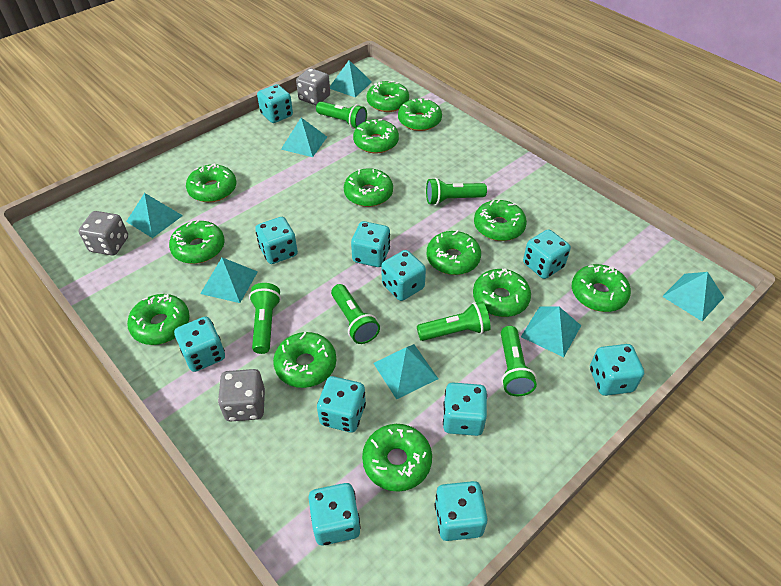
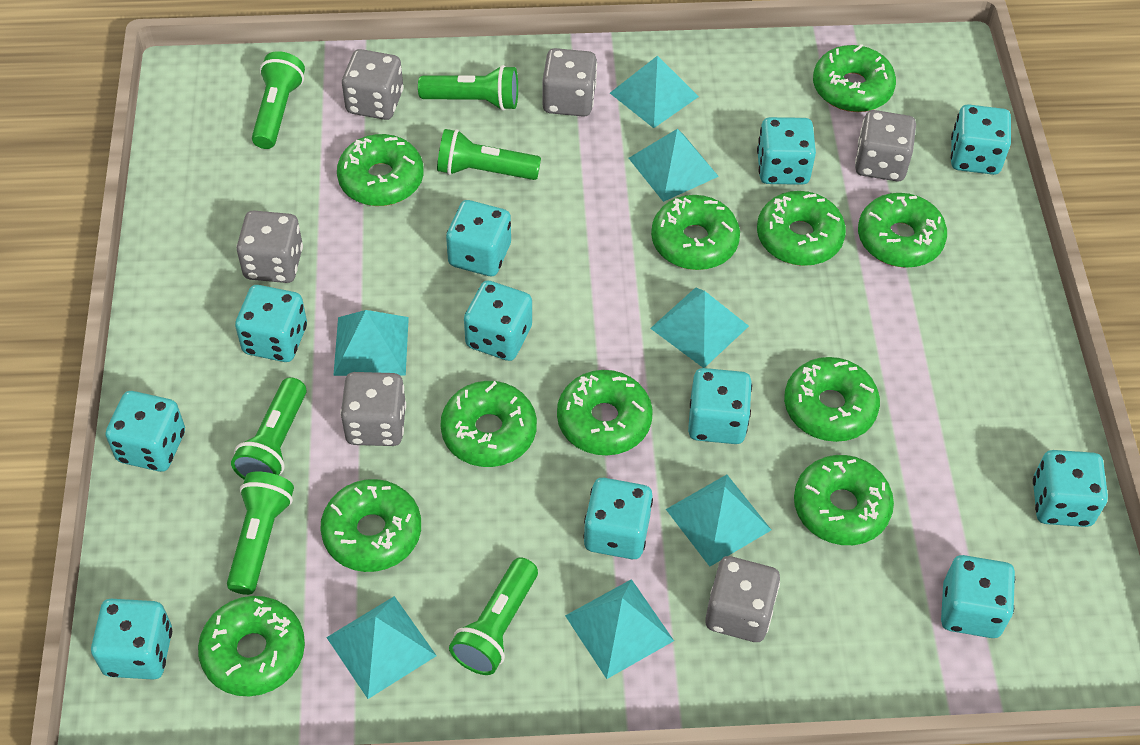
green donut: 13 -> 11
grey dice: 3 -> 6

